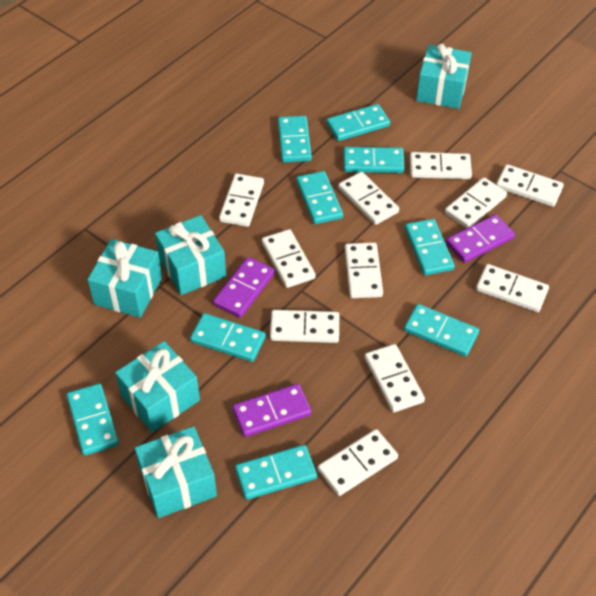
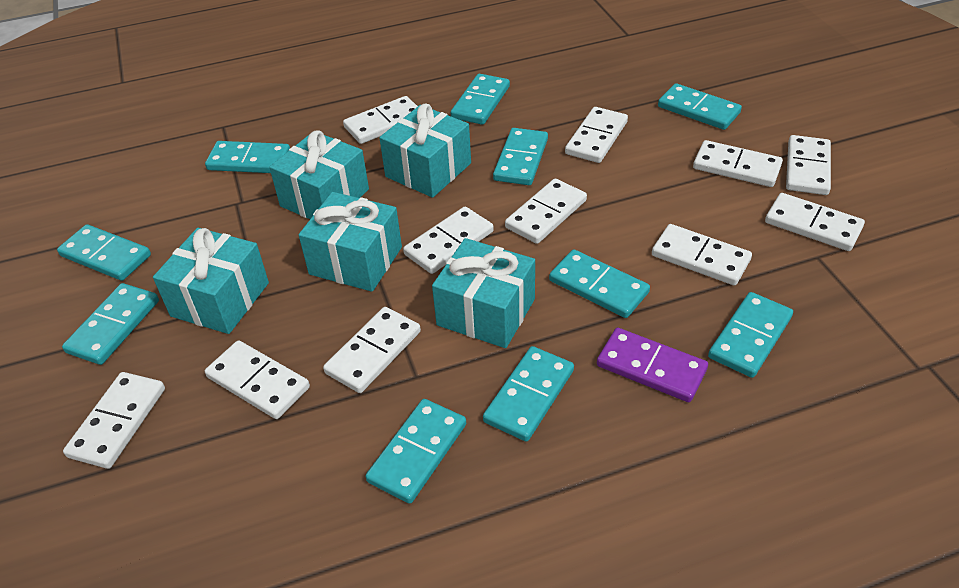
purple domino: 3 -> 1
turquoise domino: 9 -> 10

